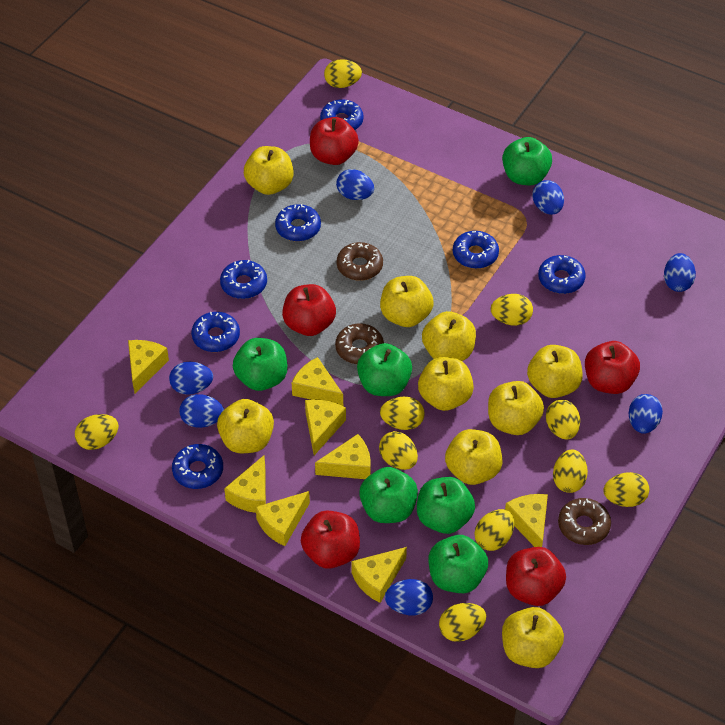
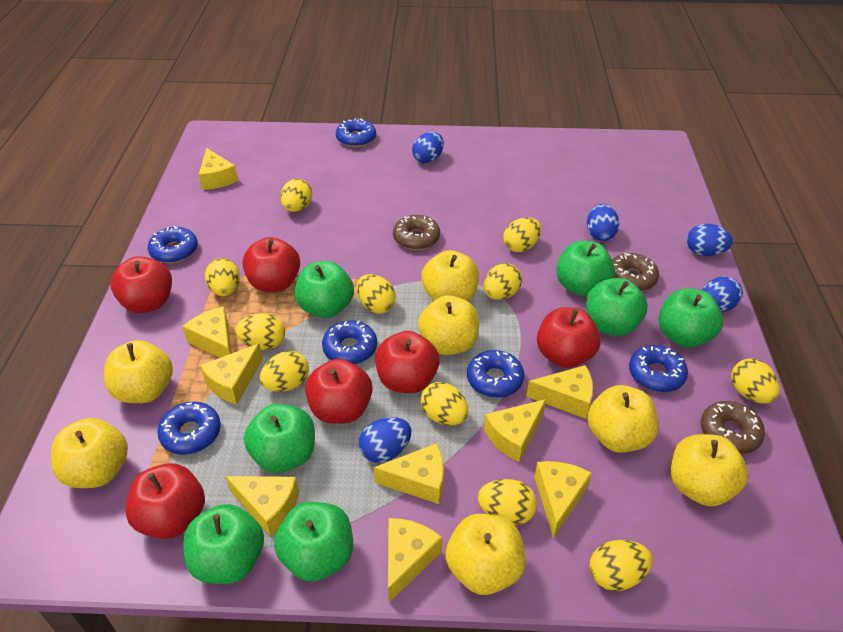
blue donut: 7 -> 6
blue egg: 7 -> 5
green apple: 6 -> 7
red apple: 5 -> 6
yellow apple: 9 -> 7
yellow cheese: 8 -> 9
yellow egg: 10 -> 11

